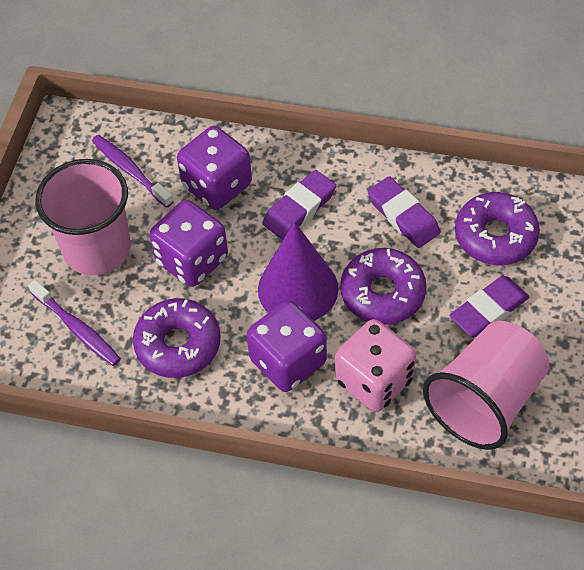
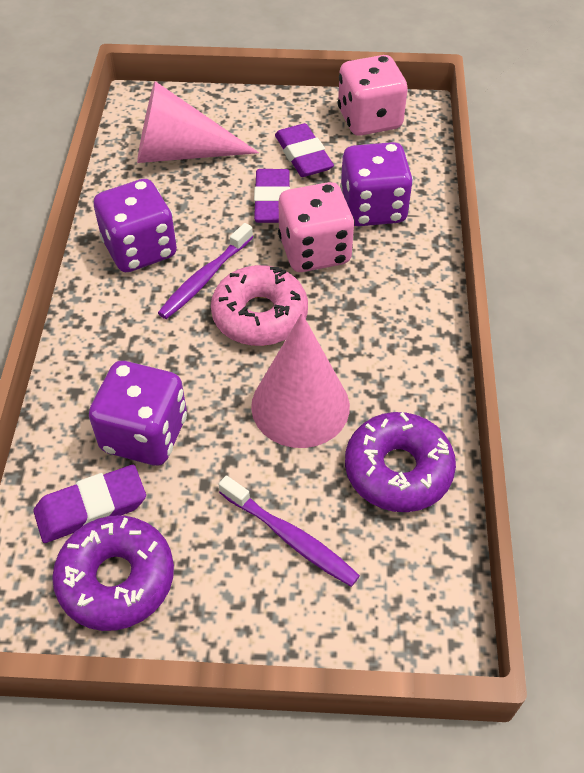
pink cone: 0 -> 2
pink cup: 2 -> 0
pink dice: 1 -> 2
pink donut: 0 -> 1
purple cone: 1 -> 0
purple donut: 3 -> 2

